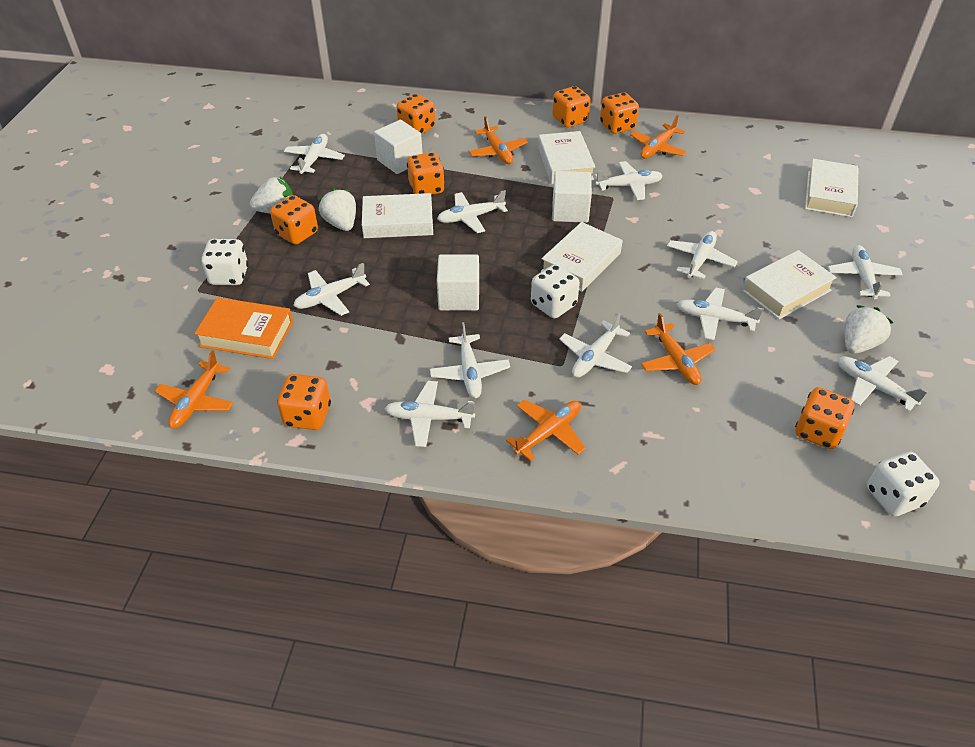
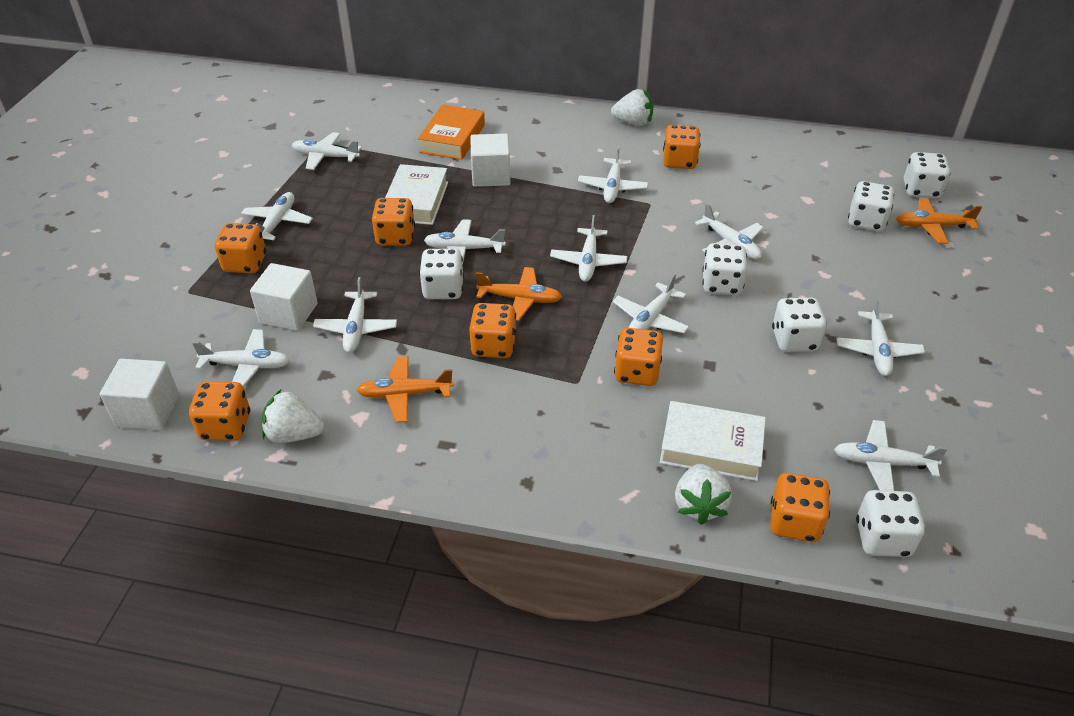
orange plane: 5 -> 3
white book: 5 -> 2
white dice: 3 -> 6

